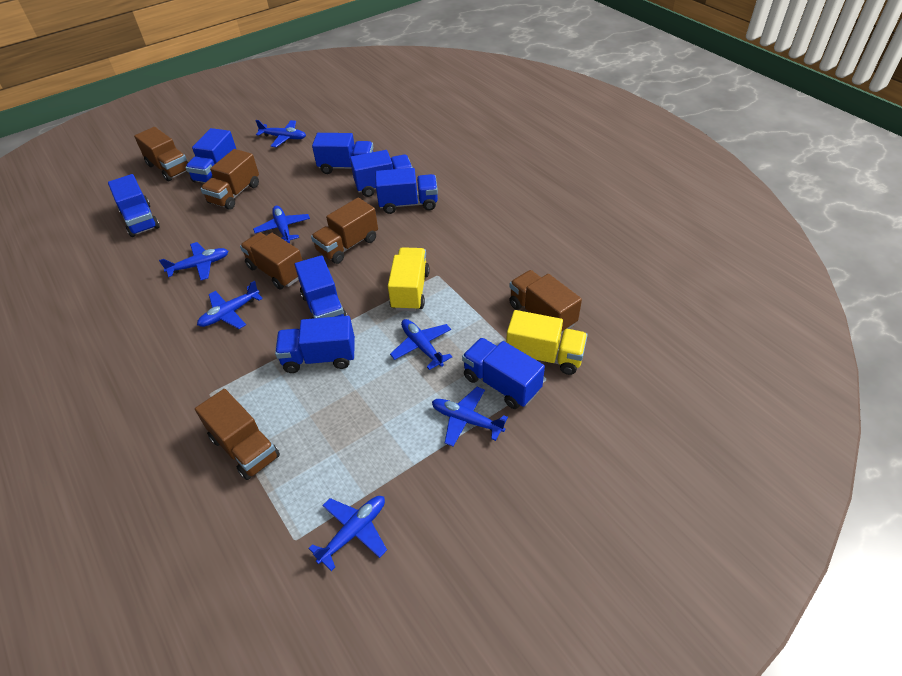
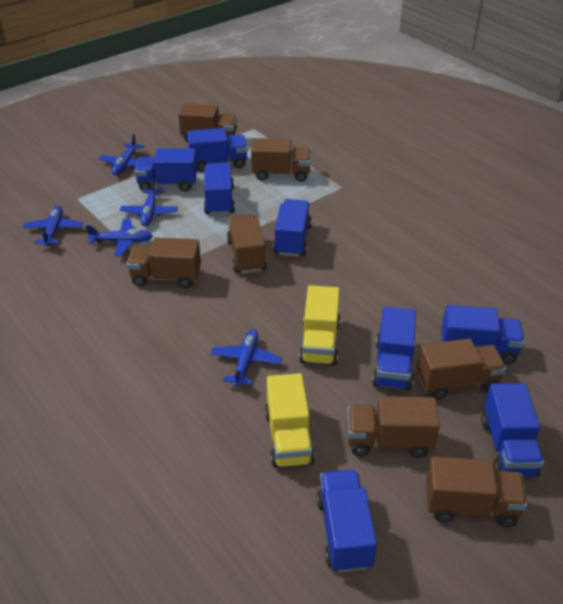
blue plane: 7 -> 5
brown truck: 6 -> 7

